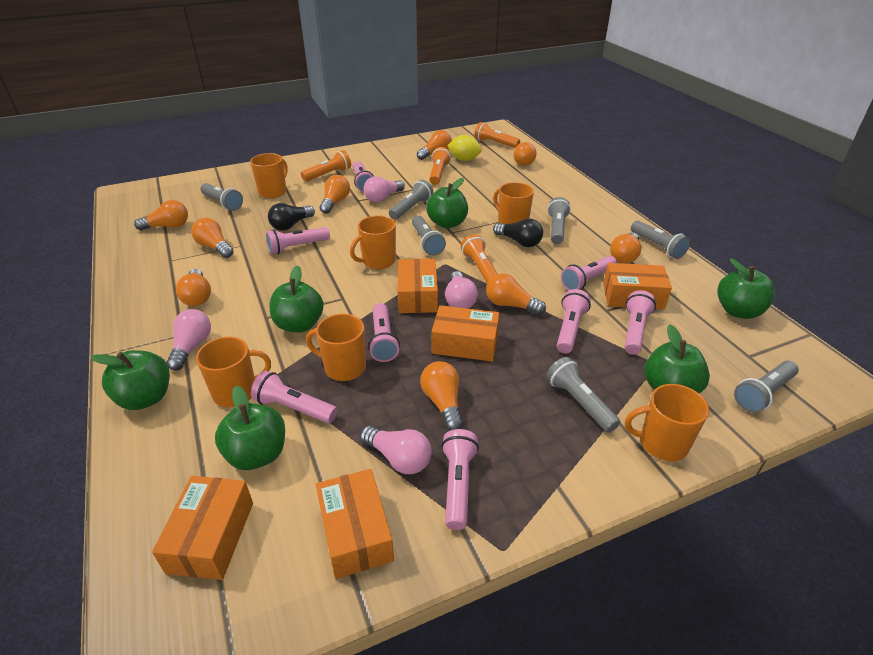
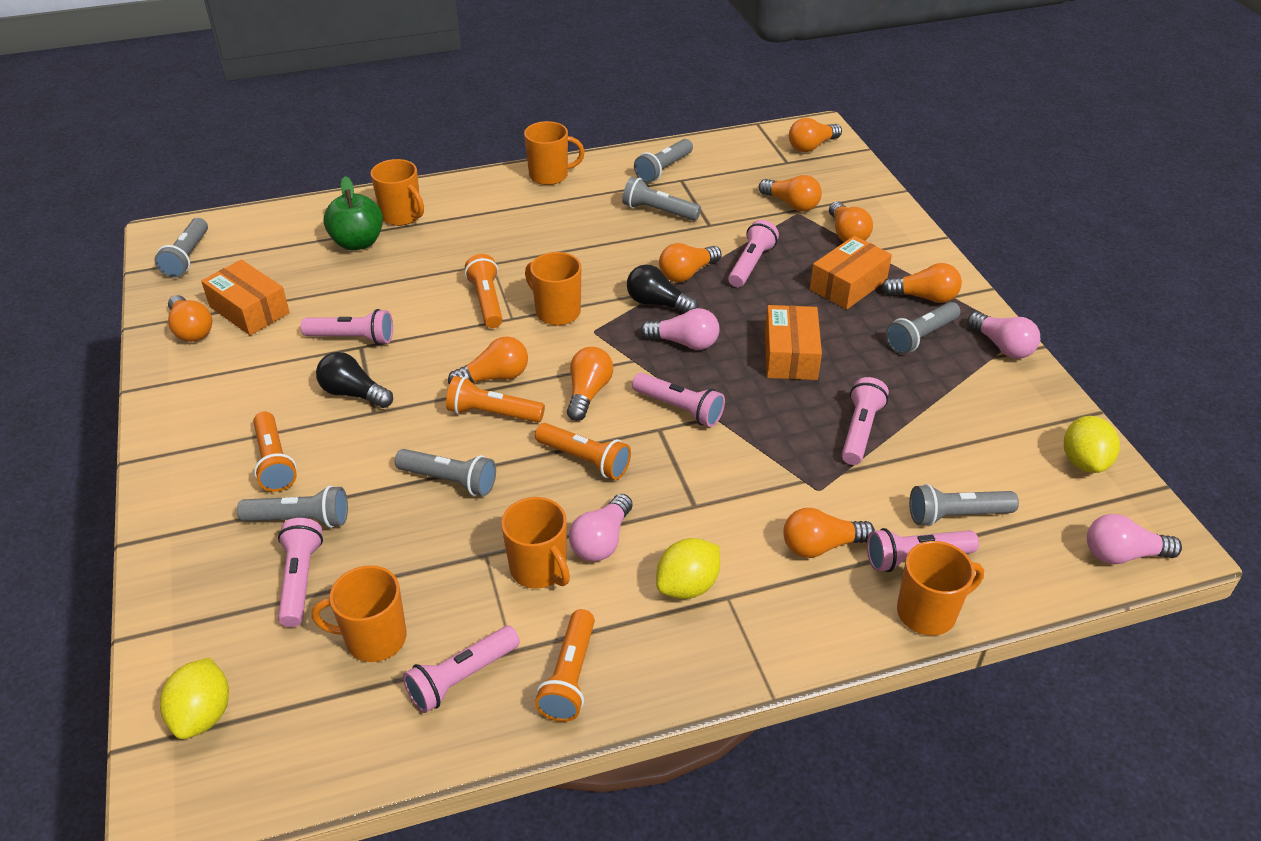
green apple: 6 -> 1
orange box: 5 -> 3
orange flashlight: 4 -> 5
pink flashlight: 8 -> 7
yellow lemon: 1 -> 3

